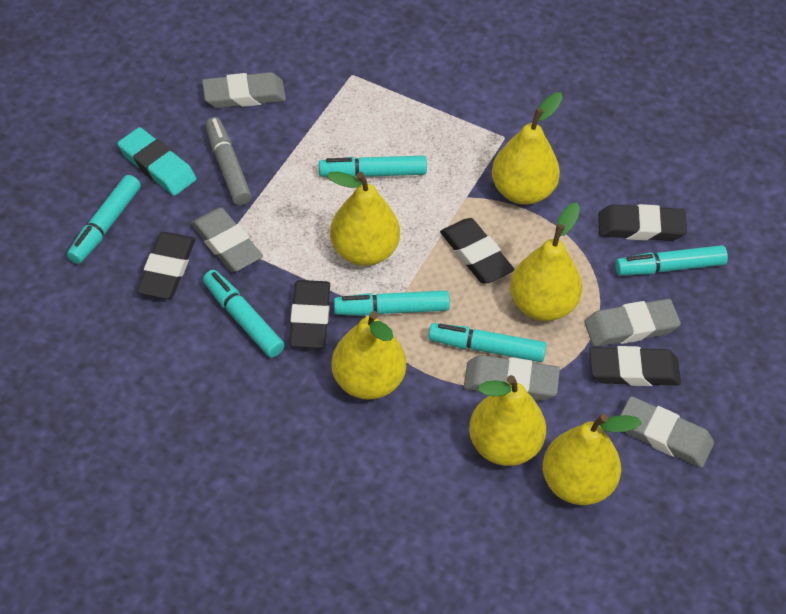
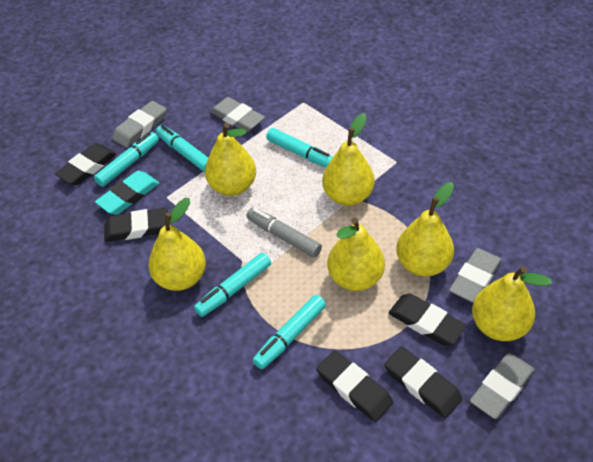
grey eraser: 5 -> 4
turquoise marker: 6 -> 5

